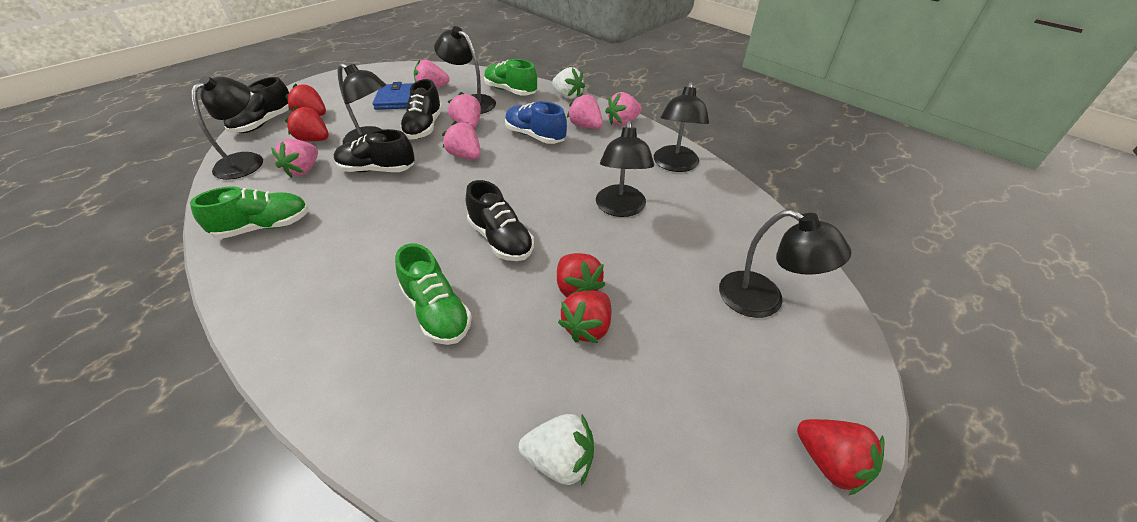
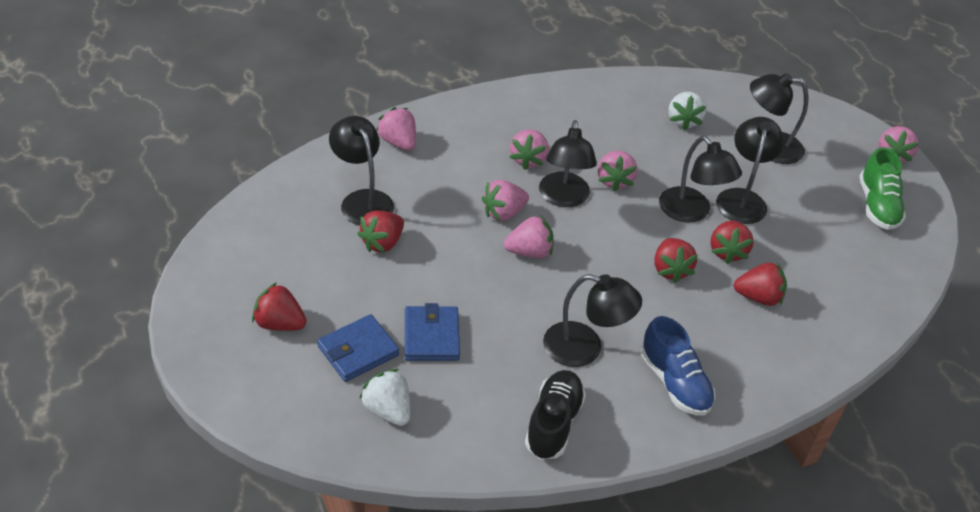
black shoe: 4 -> 1
blue wallet: 1 -> 2
green shoe: 3 -> 1

